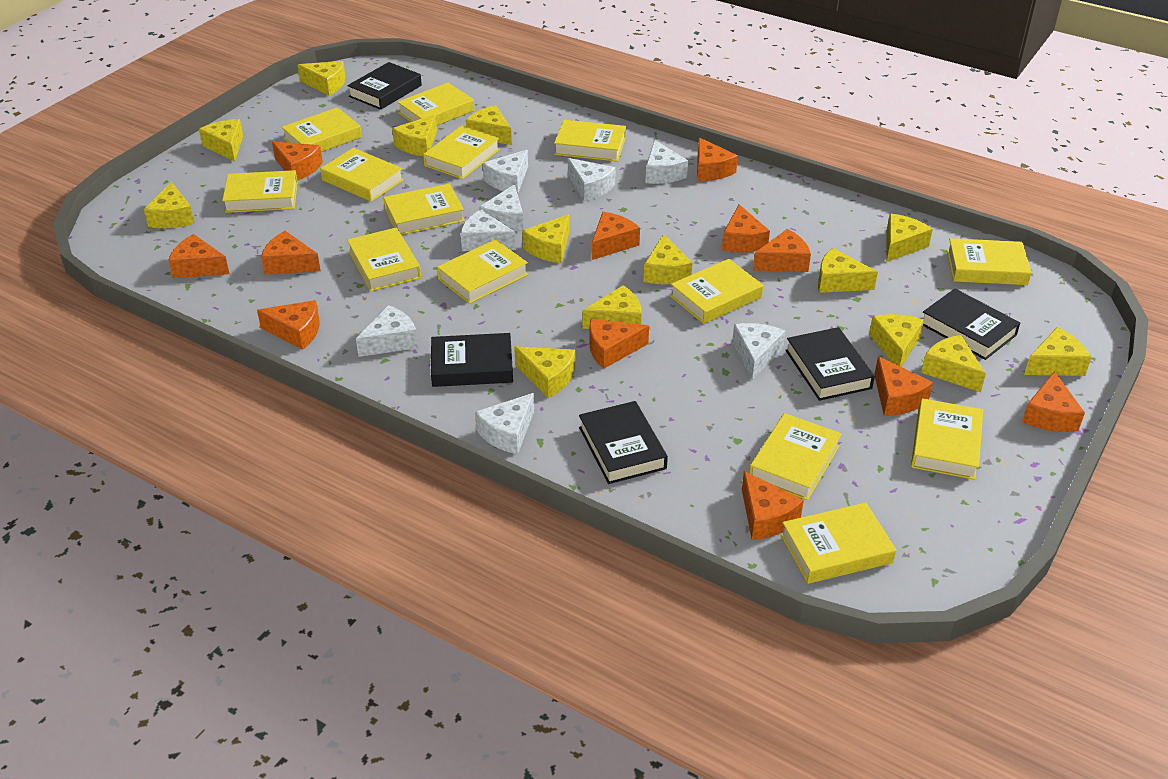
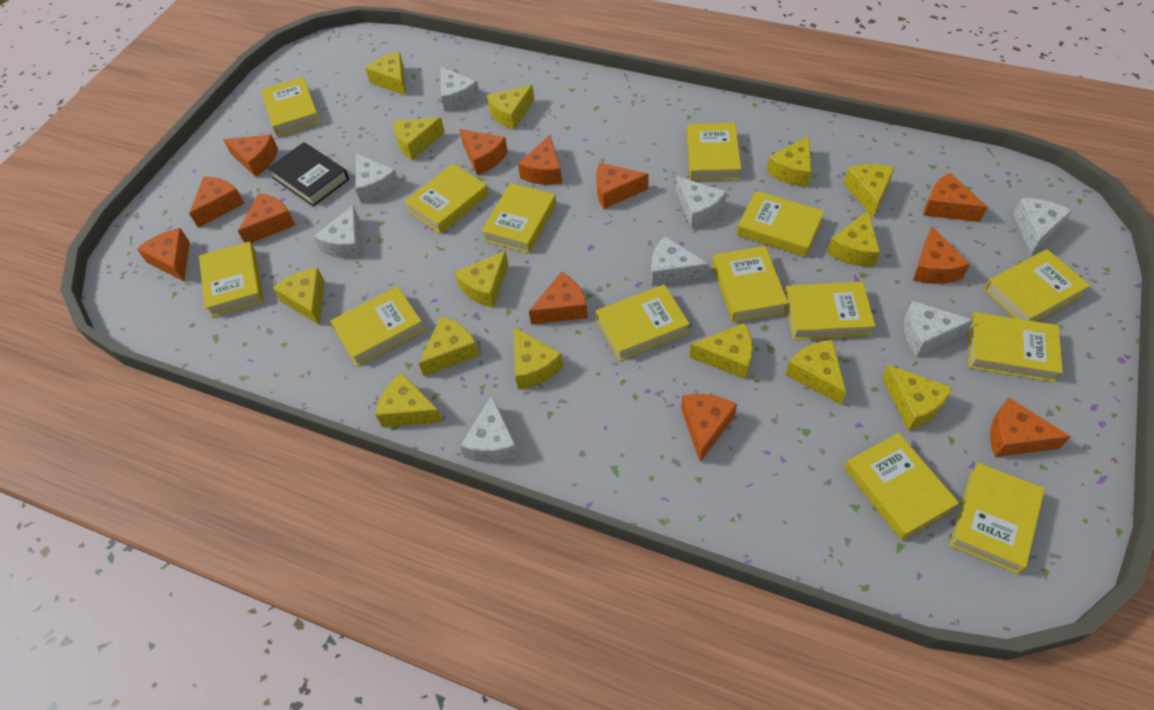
black book: 5 -> 1

